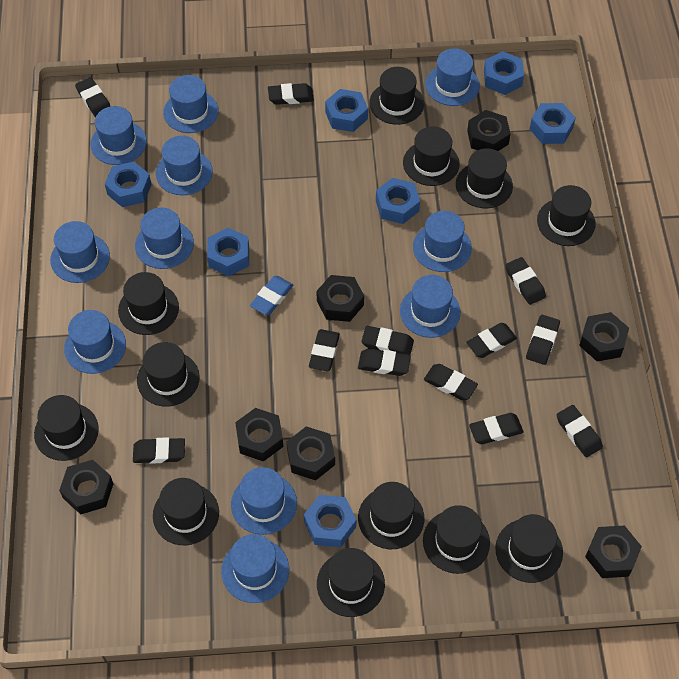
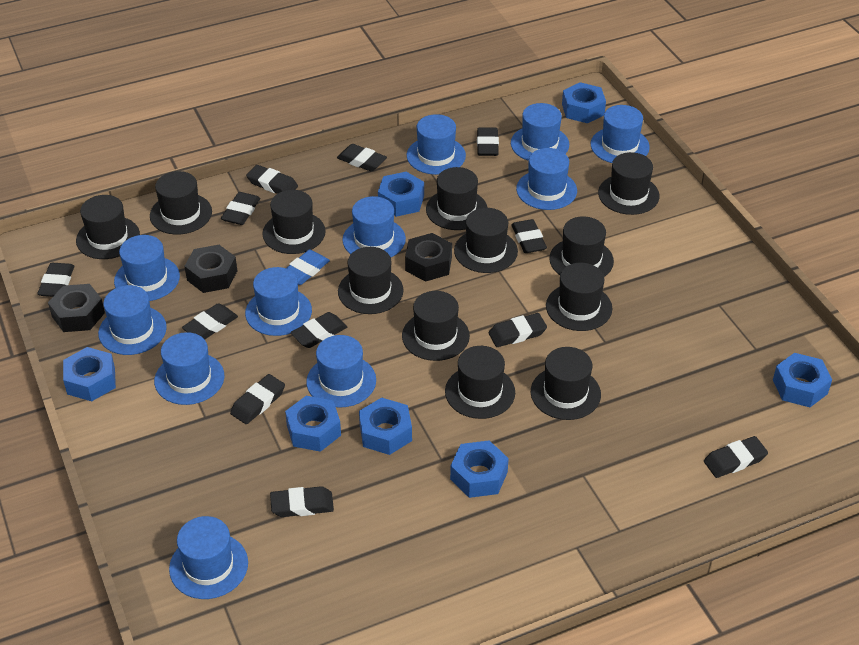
black nut: 7 -> 3

